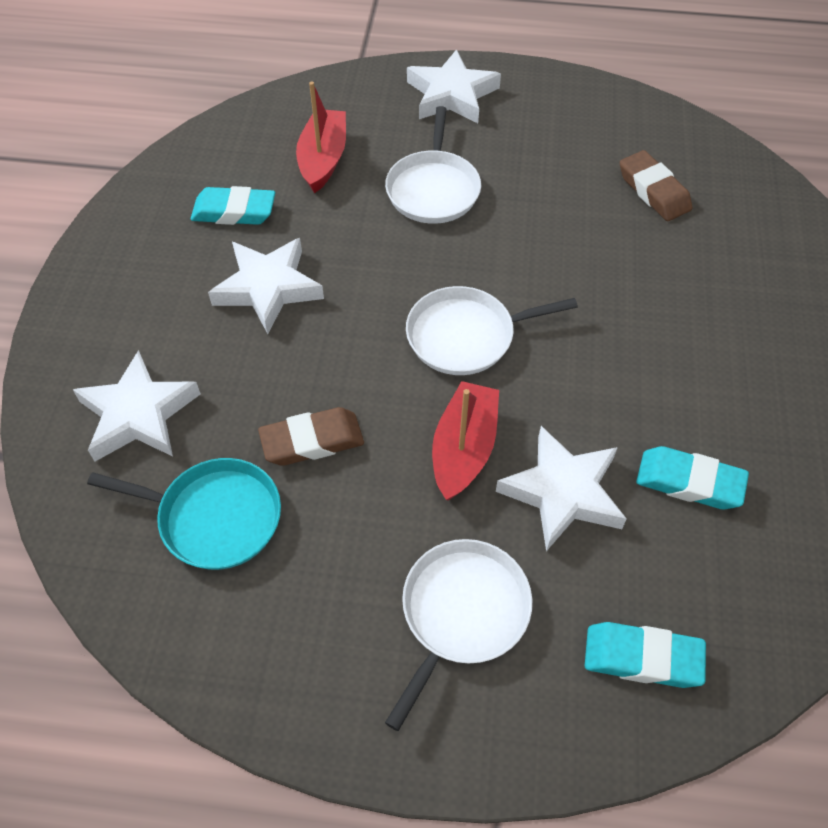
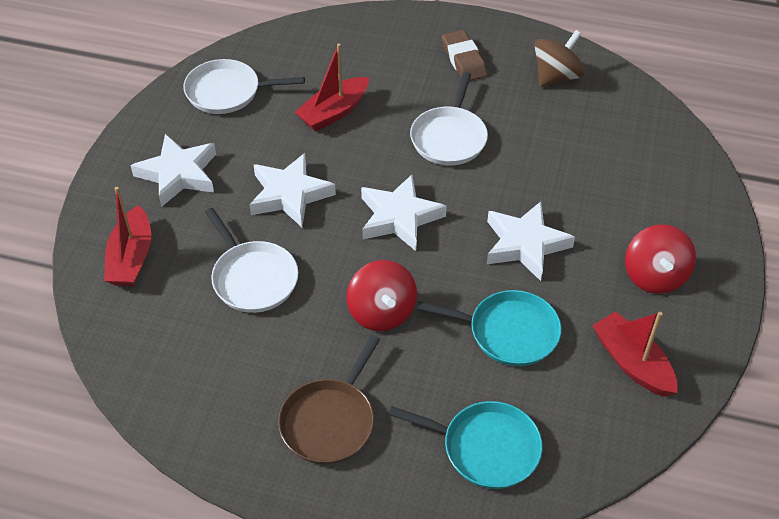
brown eraser: 2 -> 1
brown pan: 0 -> 1
brown spinning top: 0 -> 1
red boat: 2 -> 3
red spinning top: 0 -> 2
turquoise eraser: 3 -> 0
turquoise pan: 1 -> 2

